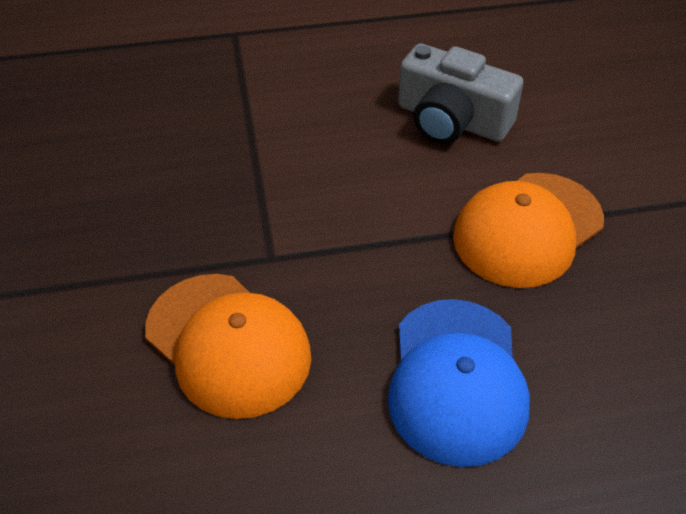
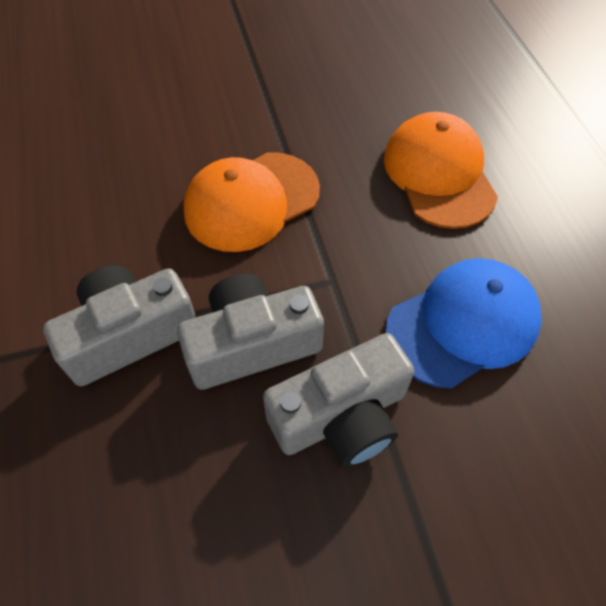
grey camera: 1 -> 3

